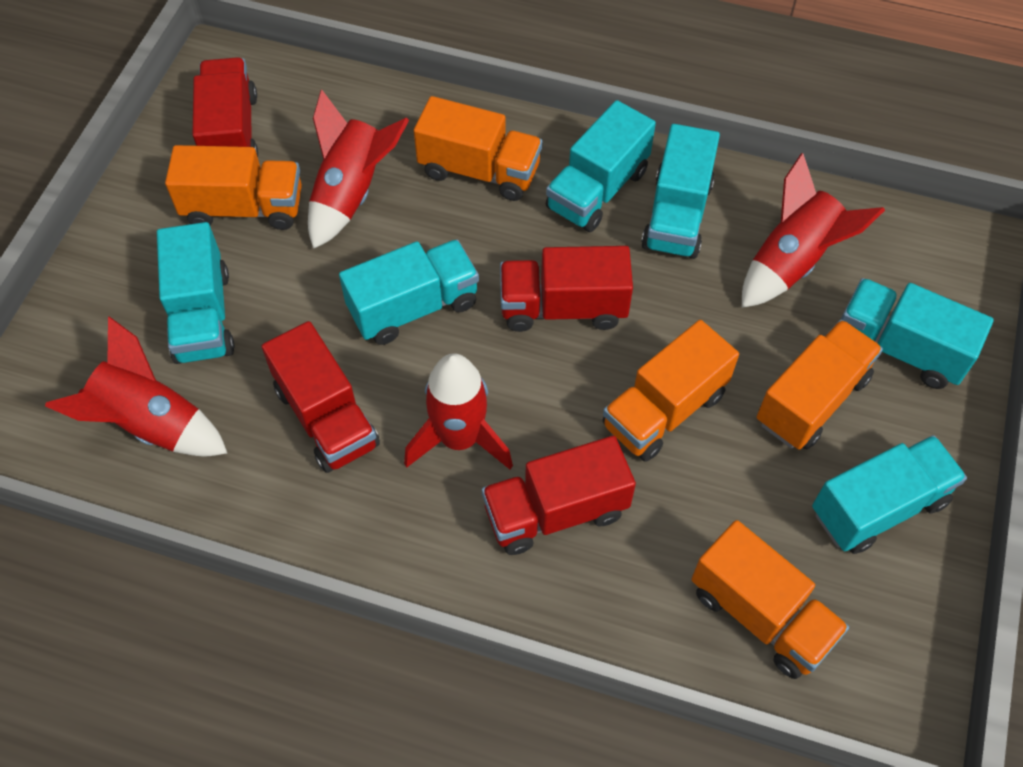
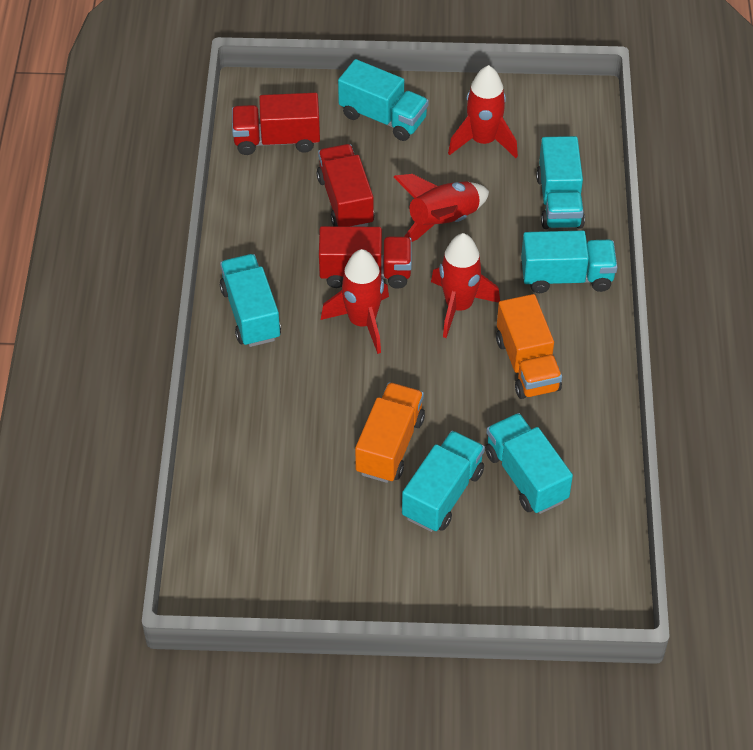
orange truck: 5 -> 2
red truck: 4 -> 3

